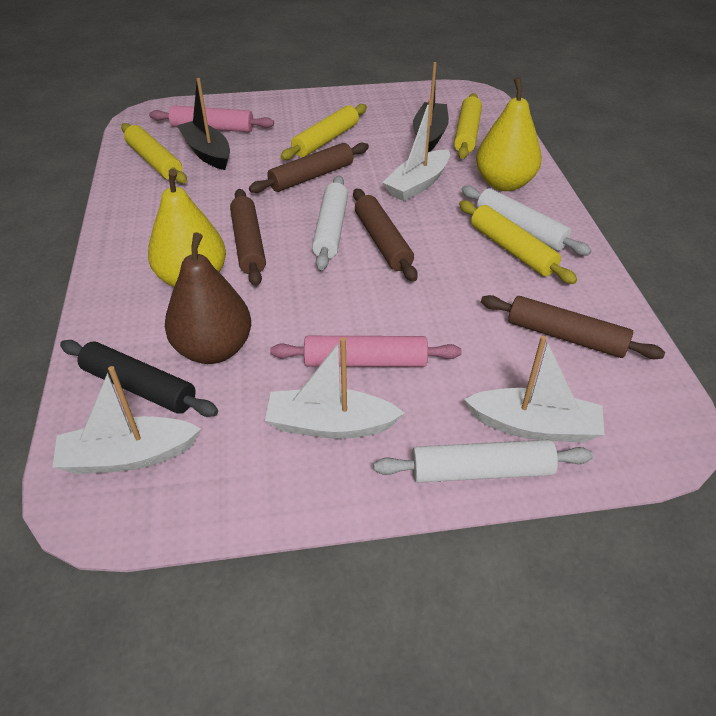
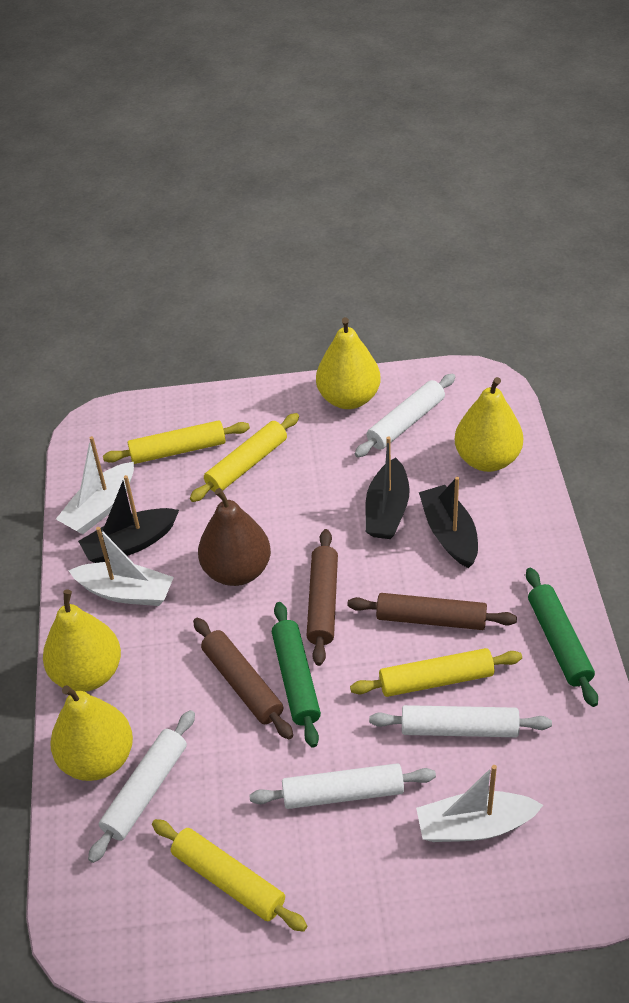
black boat: 2 -> 3
black rolling pin: 1 -> 0
brown rolling pin: 4 -> 3
green rolling pin: 0 -> 2
pink rolling pin: 2 -> 0
white boat: 4 -> 3
white rolling pin: 3 -> 4
yellow pear: 2 -> 4

